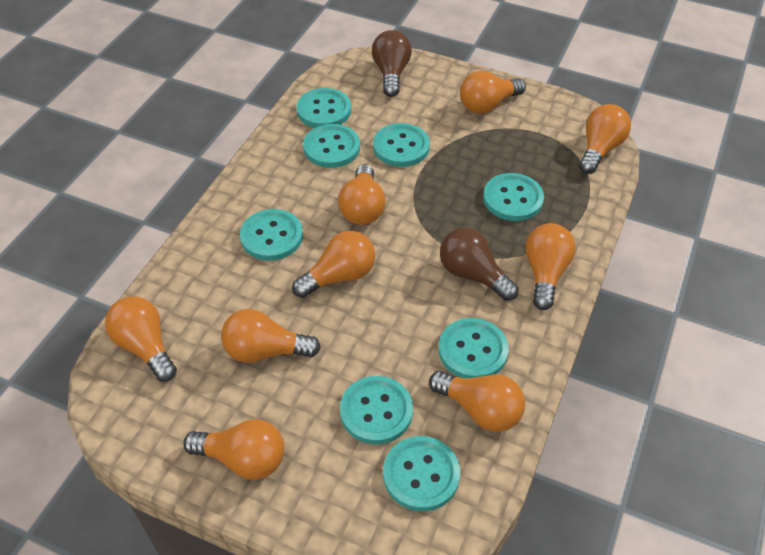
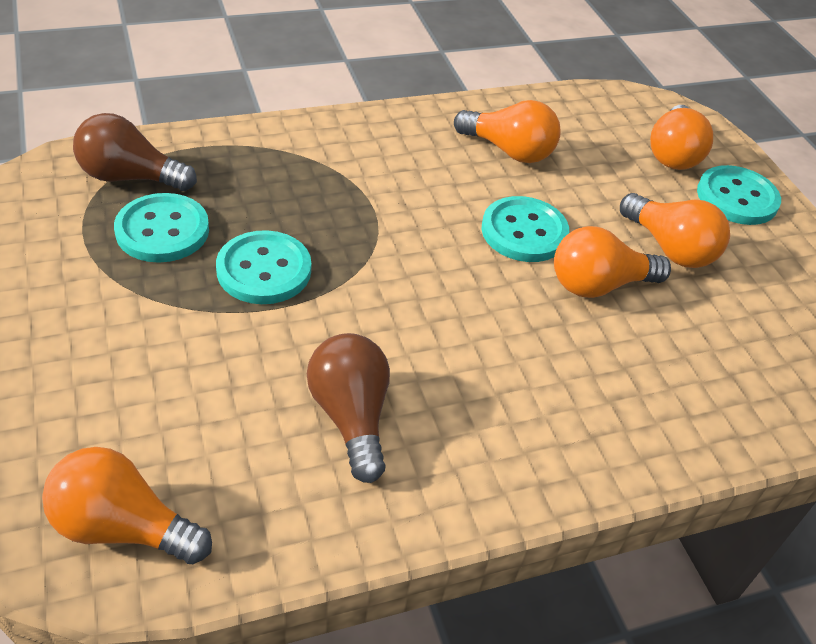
orange light bulb: 9 -> 5
turquoise button: 8 -> 4

